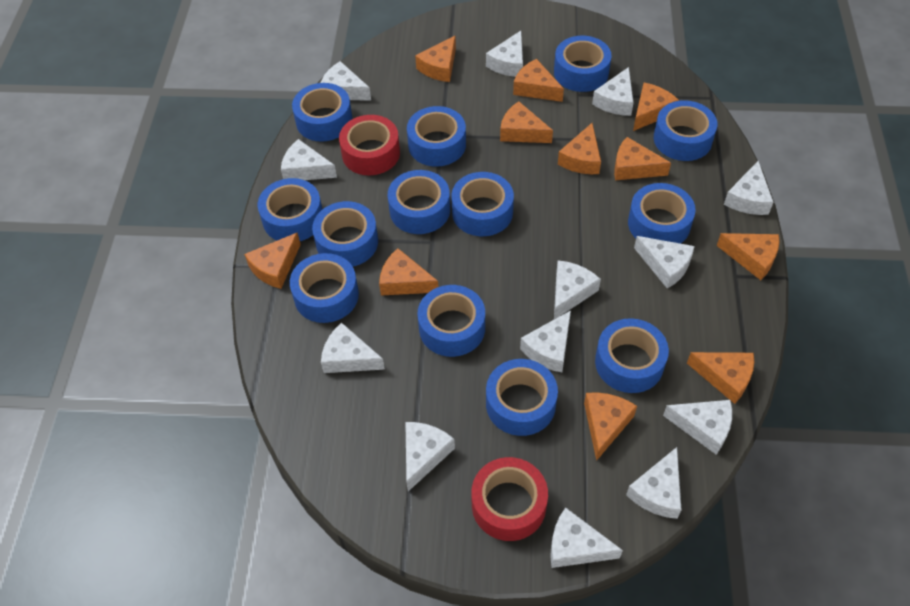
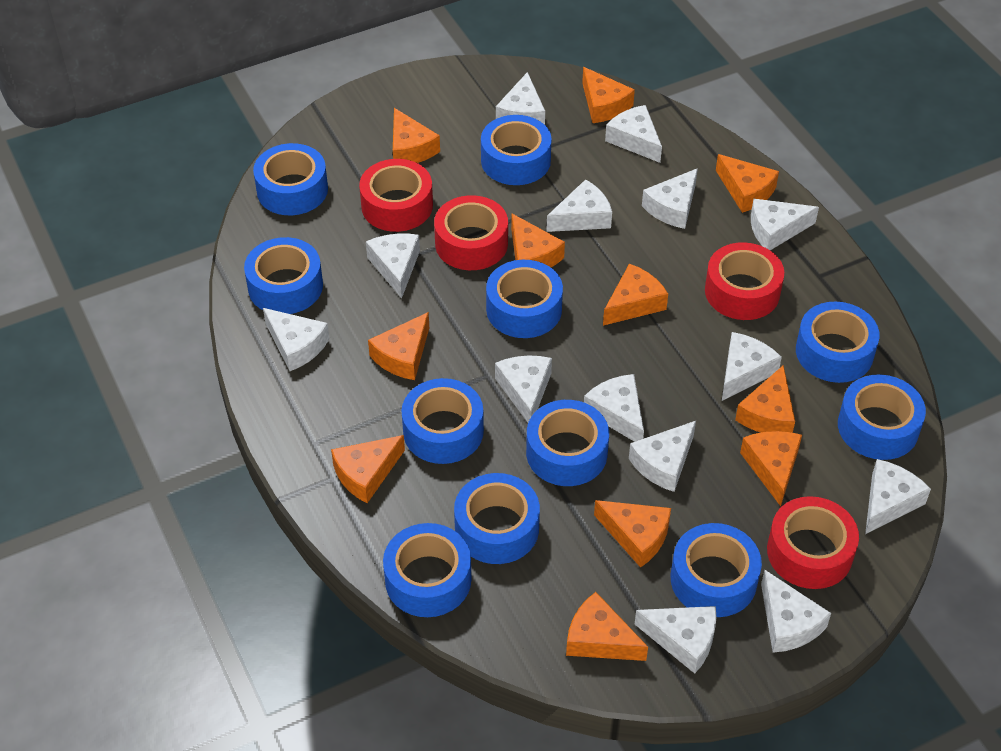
blue tape: 13 -> 11
red tape: 2 -> 4
white cheese: 13 -> 14

